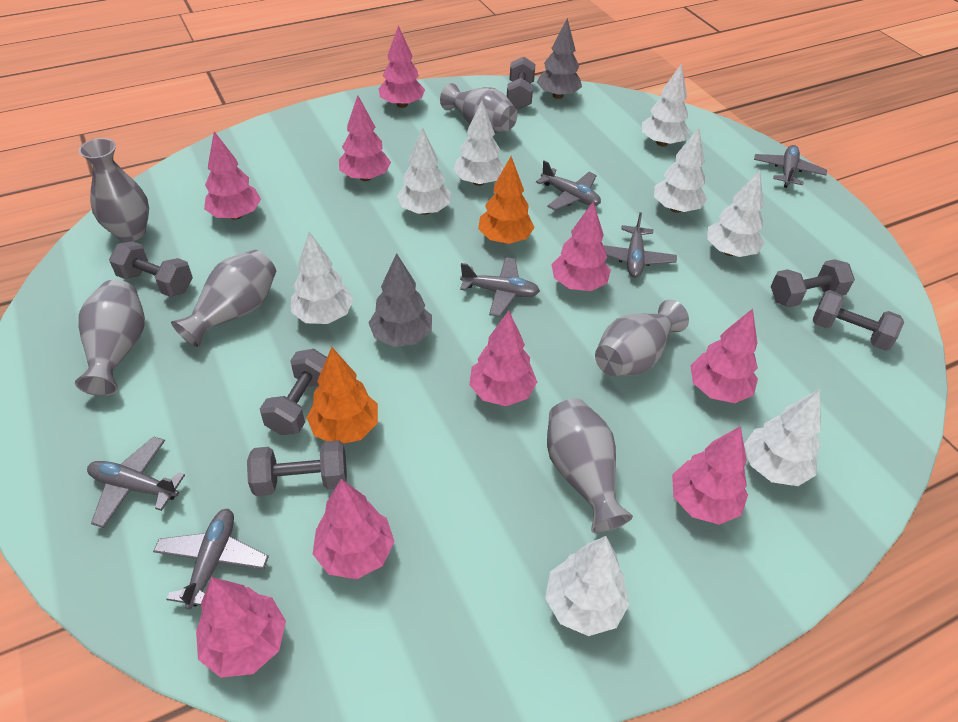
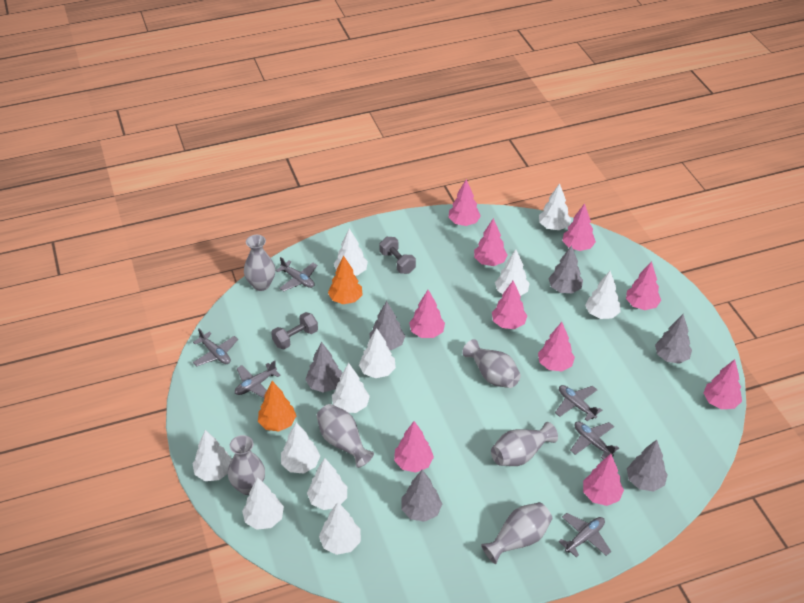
grey dumbbell: 6 -> 2
grey tree: 2 -> 6
pink tree: 9 -> 10
white tree: 8 -> 11

